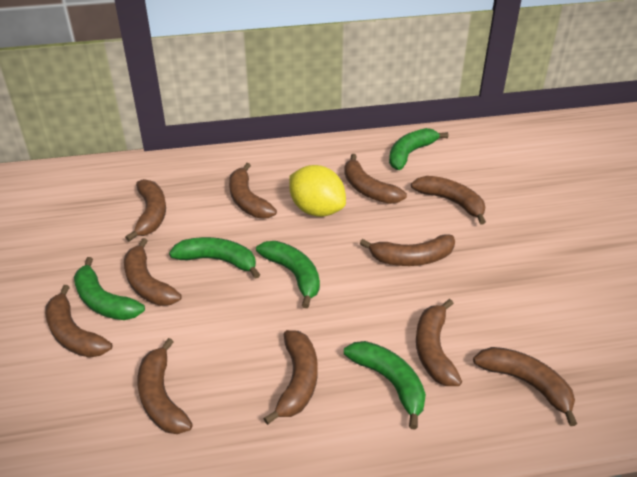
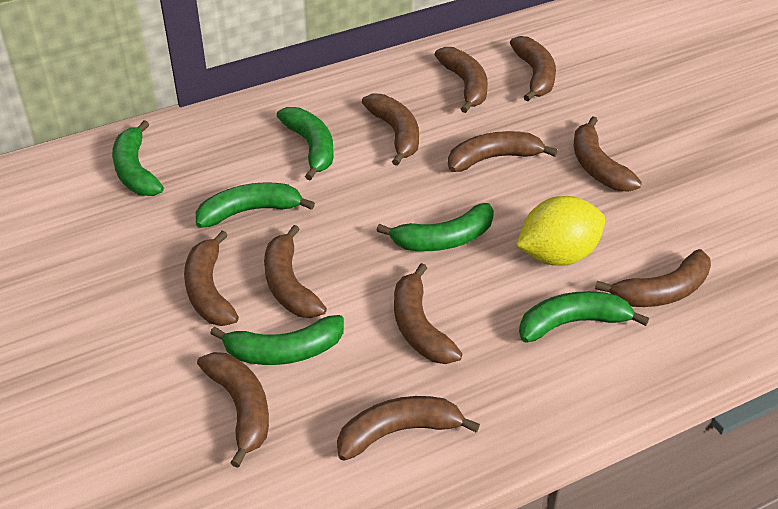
green banana: 5 -> 6

